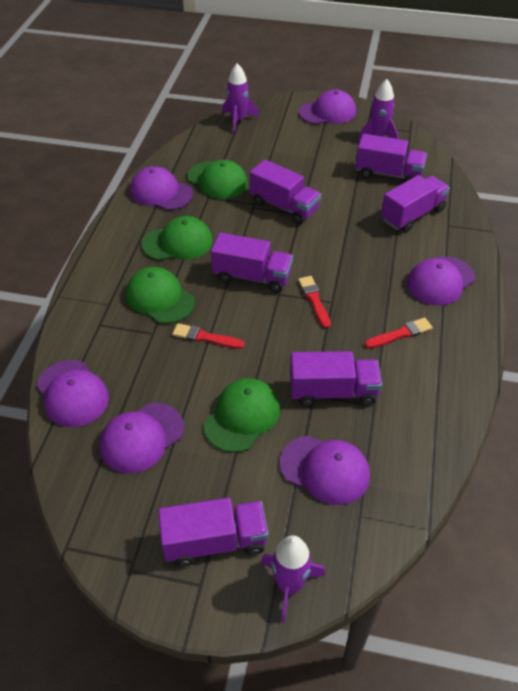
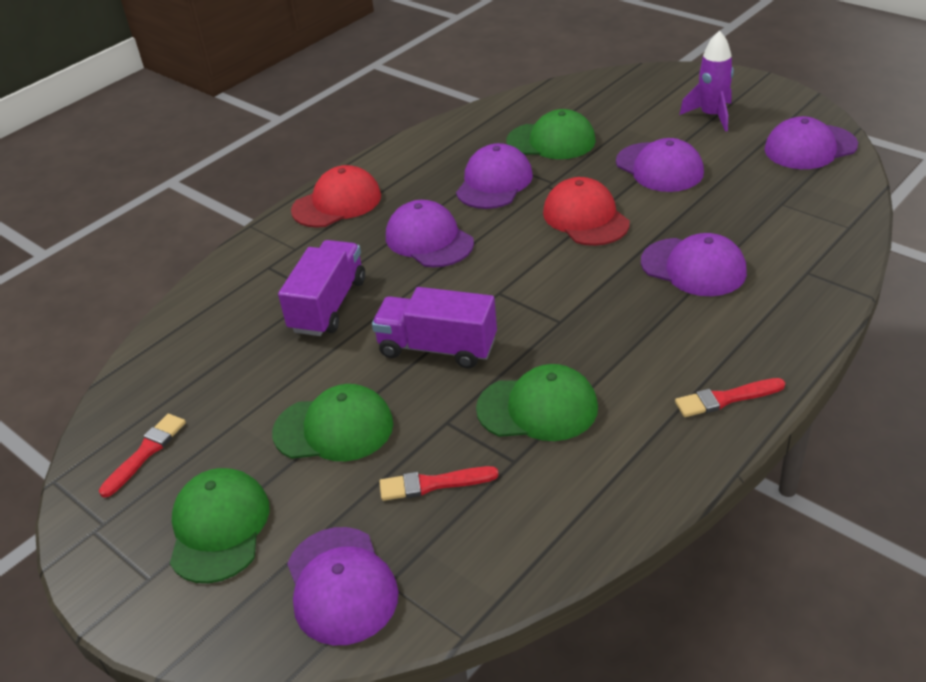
purple rocket: 3 -> 1
purple truck: 6 -> 2
red cap: 0 -> 2

